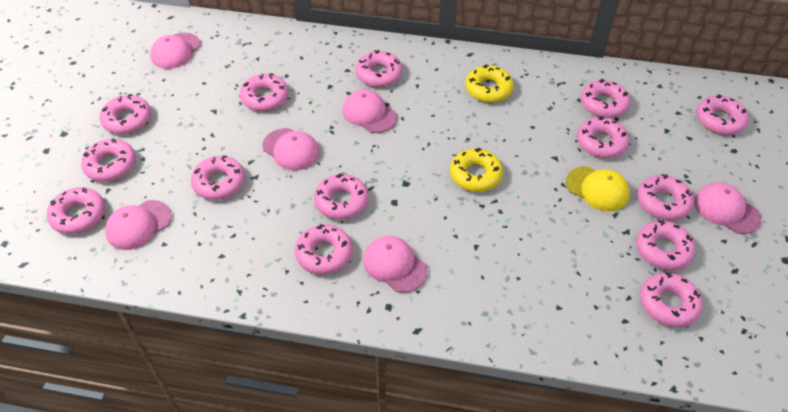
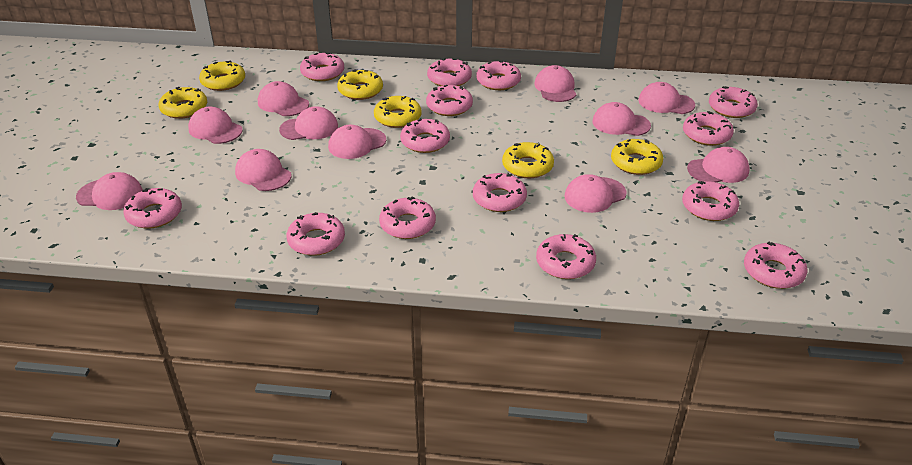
pink cap: 6 -> 11
yellow cap: 1 -> 0
yellow donut: 2 -> 6

